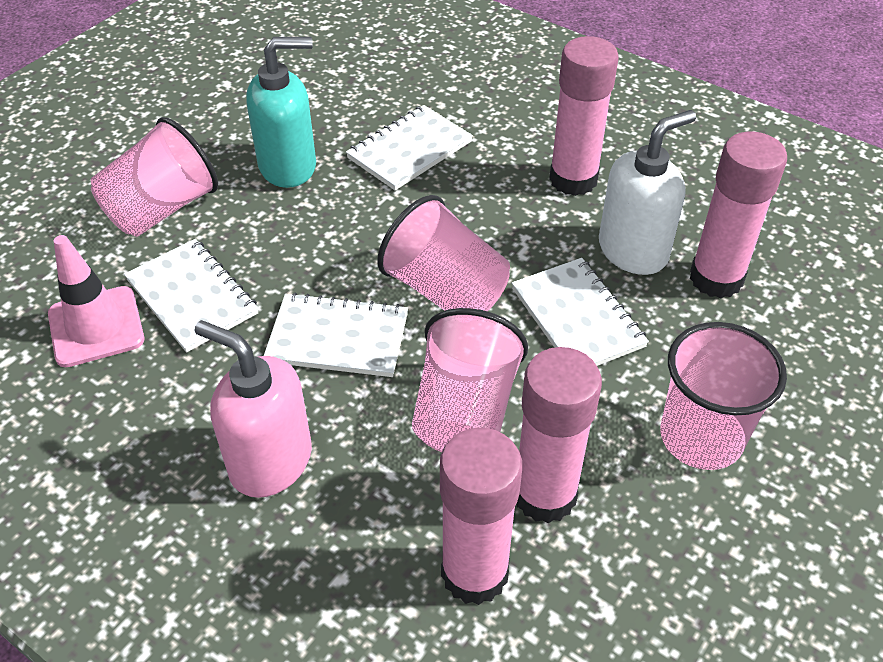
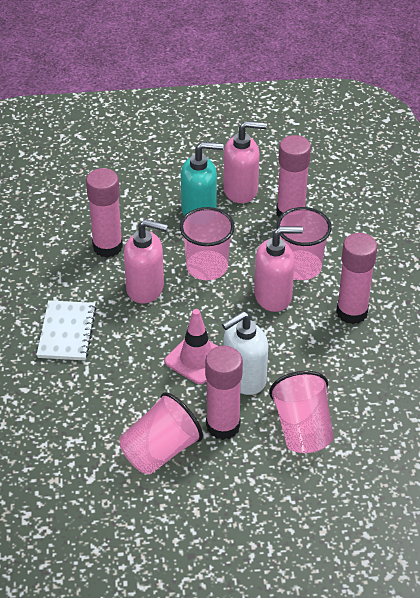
pink soap dispenser: 1 -> 3
white notebook: 4 -> 1

